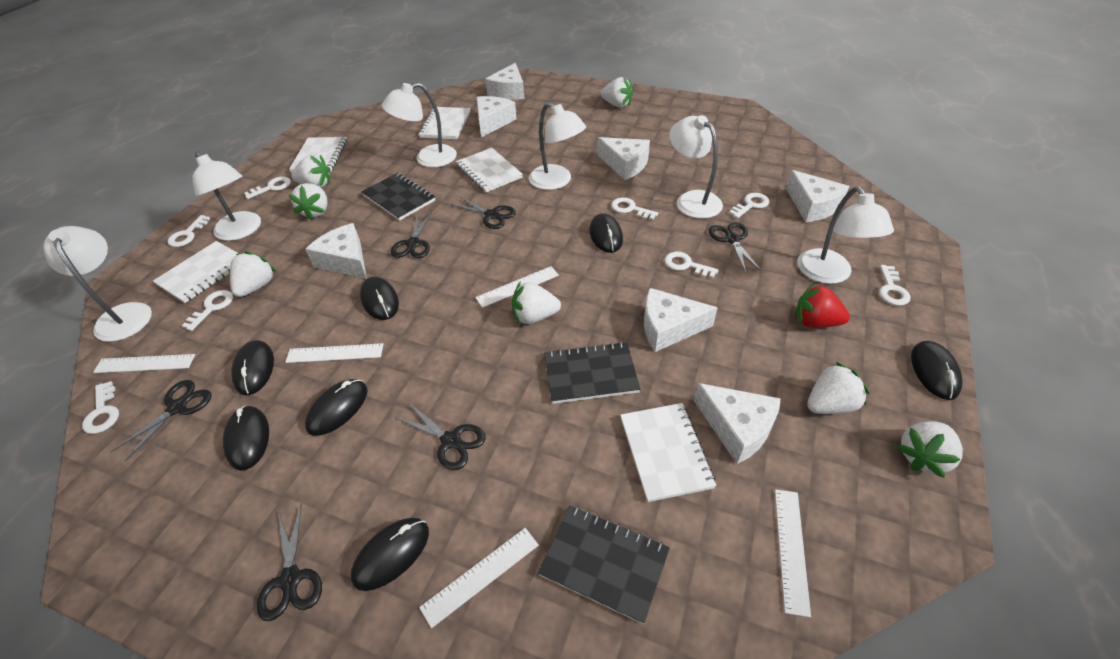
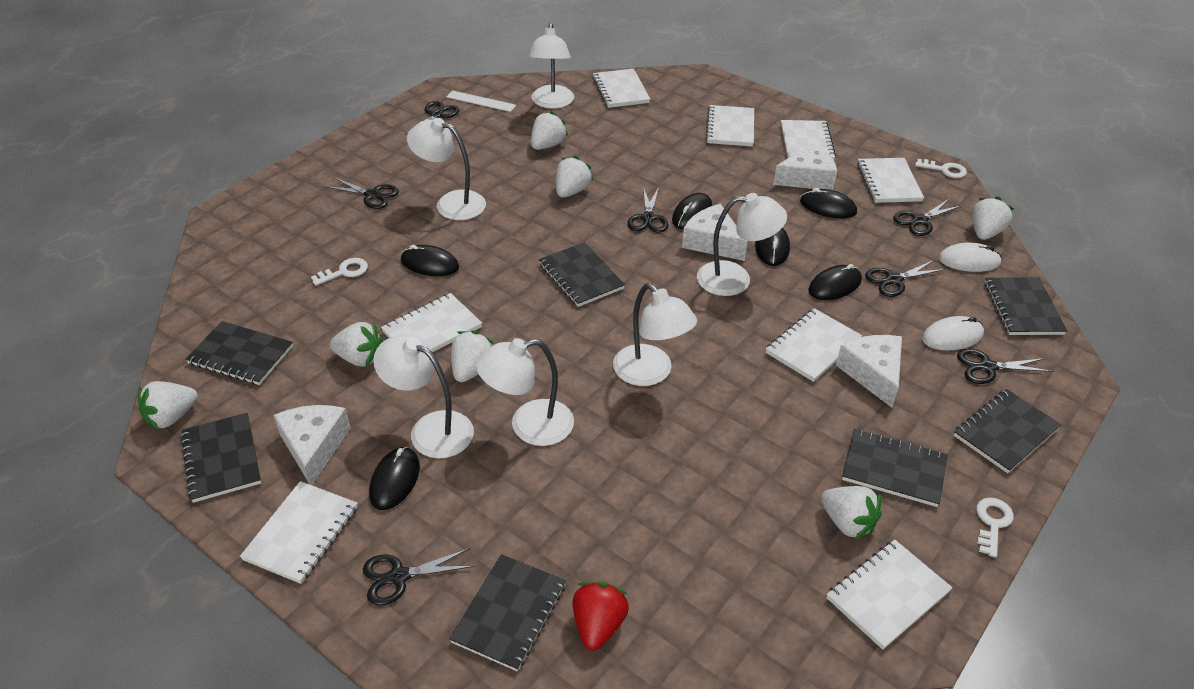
black mouse: 7 -> 6
black notebook: 3 -> 7
black scissors: 6 -> 7
white cheese: 7 -> 4
white key: 8 -> 3
white mouse: 0 -> 2
white notebook: 5 -> 8
white ruler: 5 -> 1

